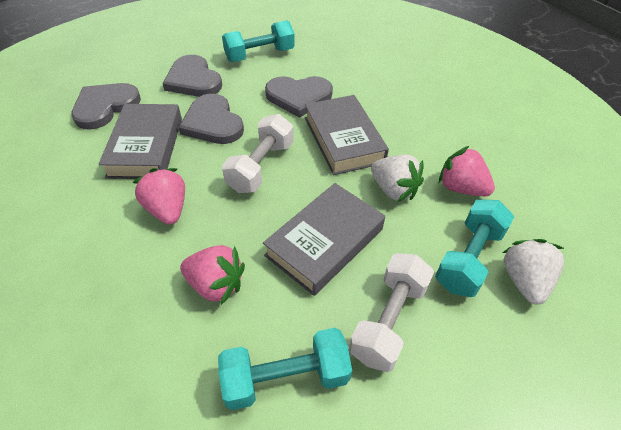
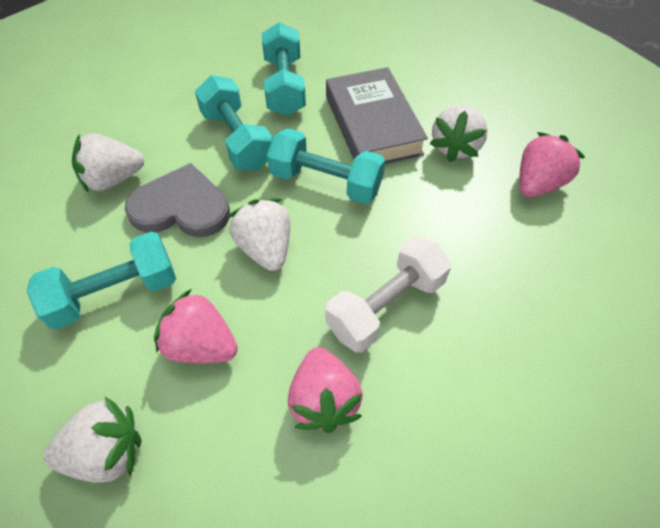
grey book: 3 -> 1
grey heart: 4 -> 1
turquoise dumbbell: 3 -> 4
white dumbbell: 2 -> 1
white strawberry: 2 -> 4

